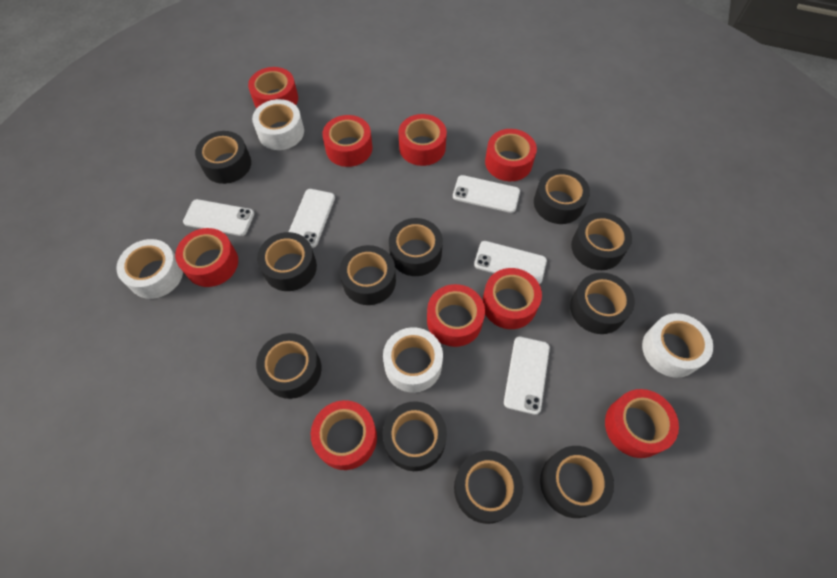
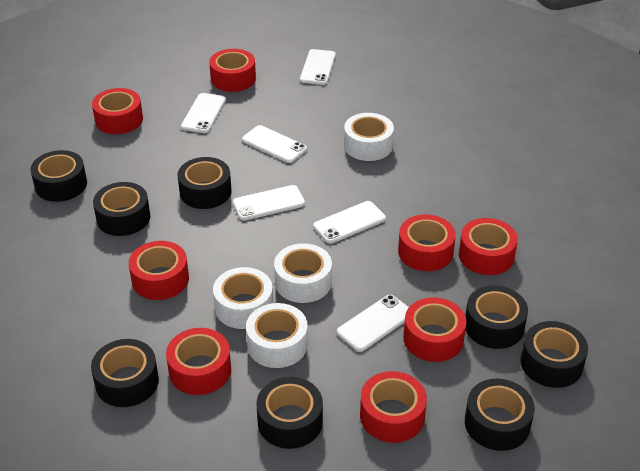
black tape: 11 -> 8
red tape: 9 -> 8
white phone: 5 -> 6

